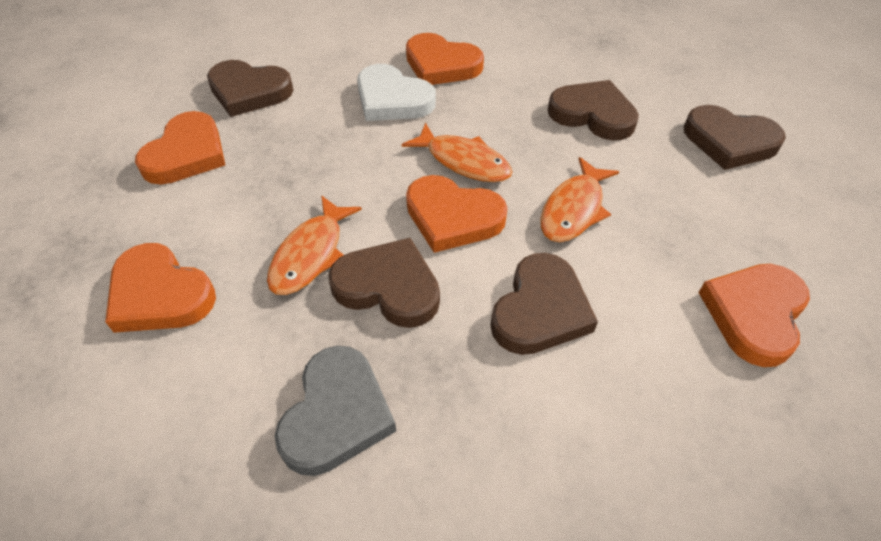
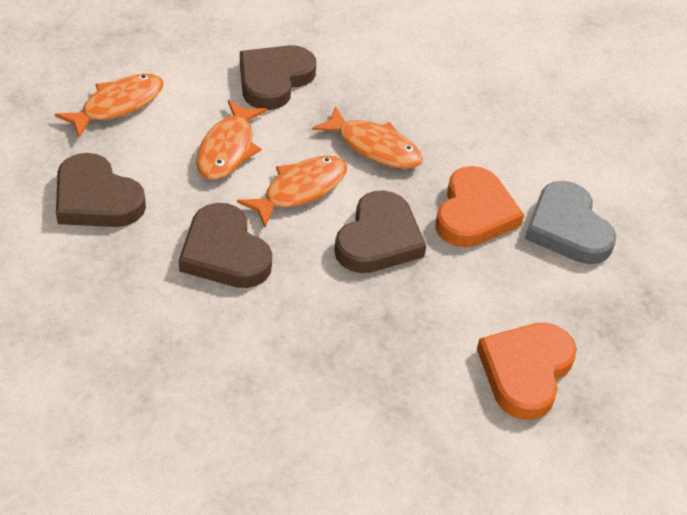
brown heart: 5 -> 4
orange fish: 3 -> 4
orange heart: 5 -> 2
white heart: 1 -> 0

